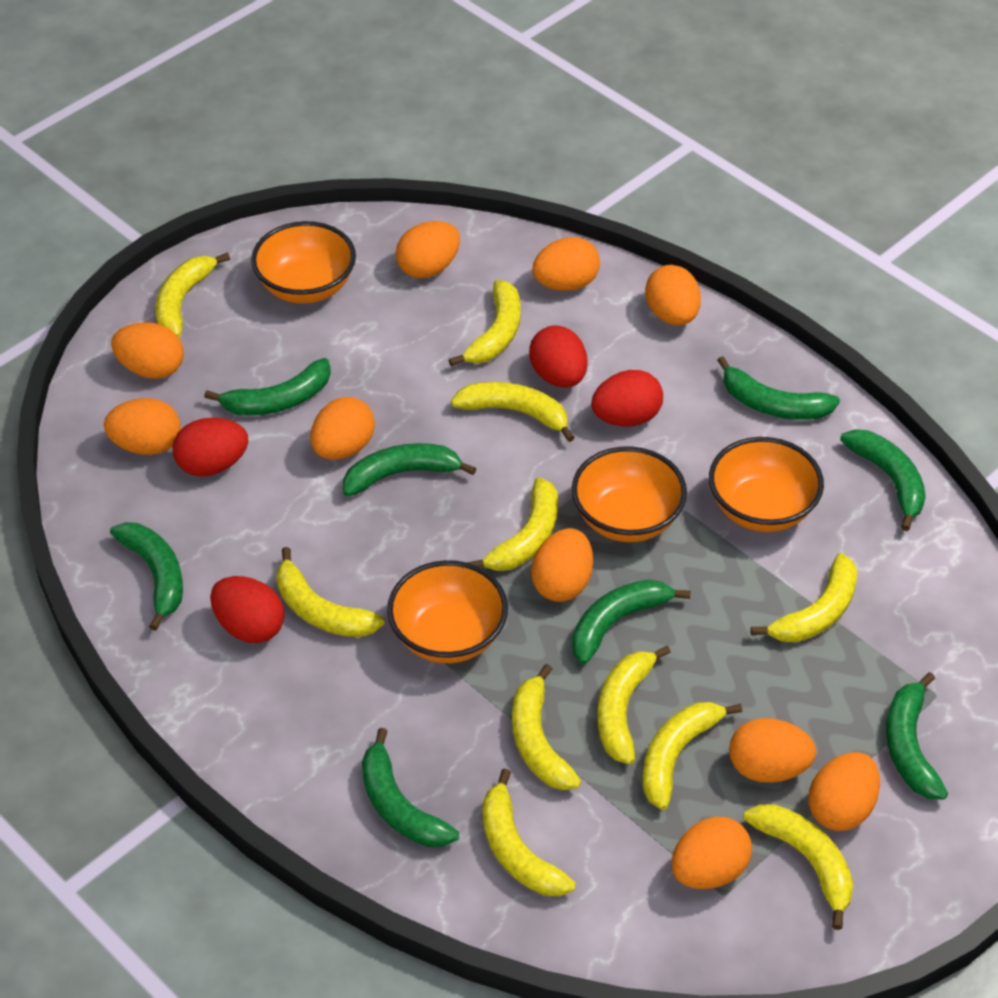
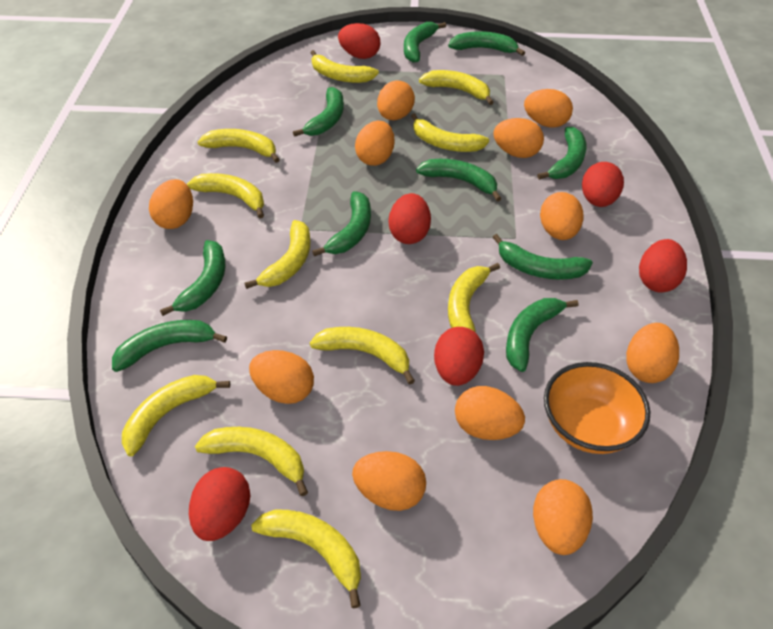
green banana: 8 -> 10
orange bowl: 4 -> 1
orange egg: 10 -> 11
red egg: 4 -> 6

